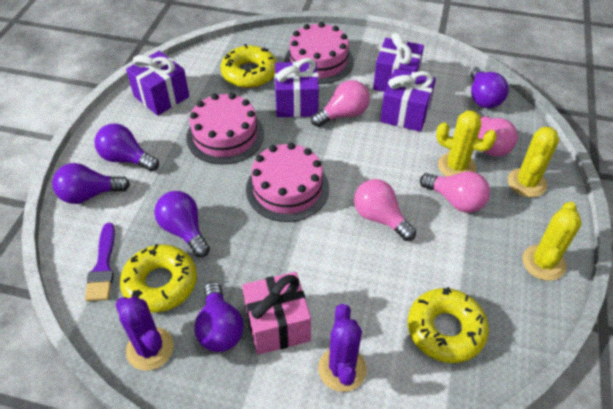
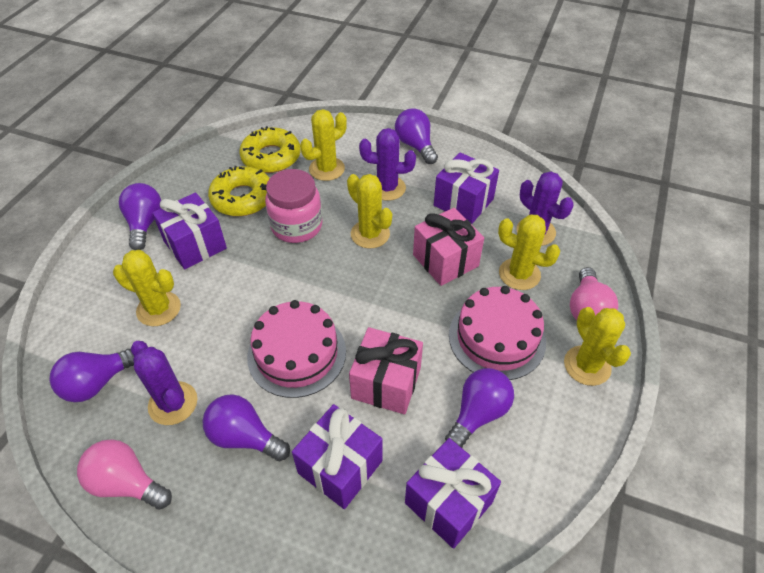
pink cake: 3 -> 2
pink gift: 1 -> 2
pink jar: 0 -> 1
pink light bulb: 4 -> 2
purple brush: 1 -> 0
purple cactus: 2 -> 3
yellow cactus: 3 -> 5
yellow donut: 3 -> 2

